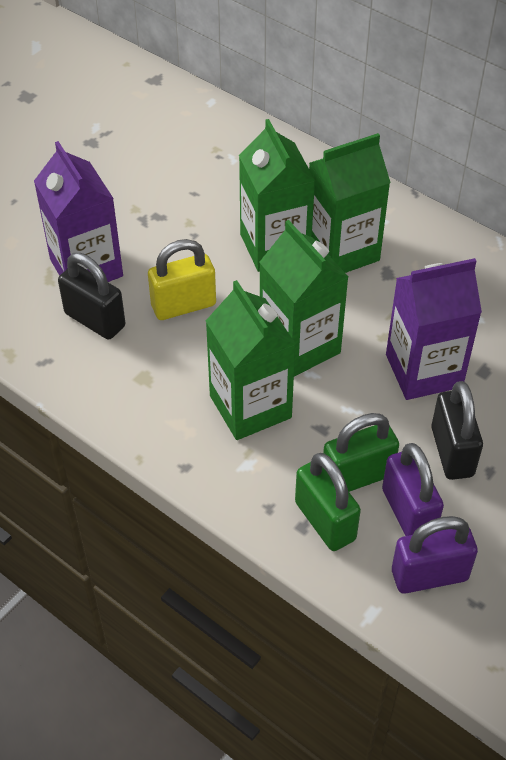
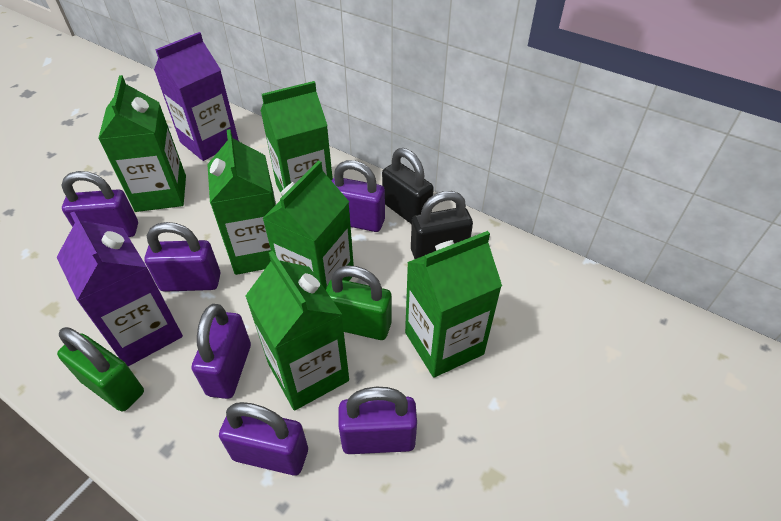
green carton: 4 -> 6
purple padlock: 2 -> 6
yellow padlock: 1 -> 0

